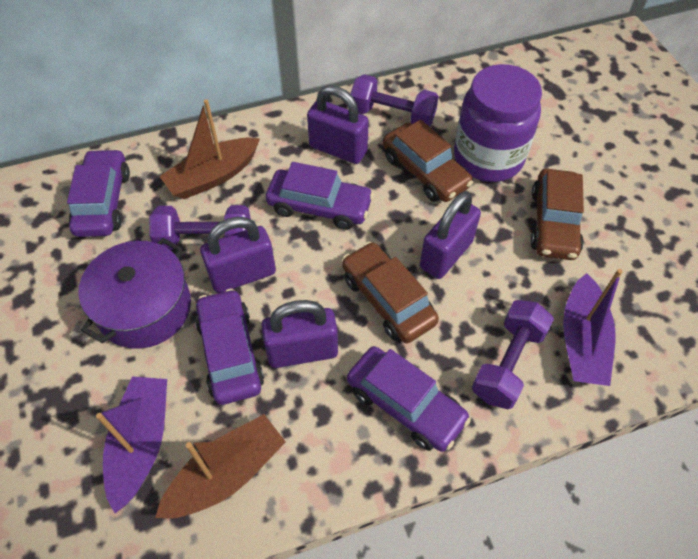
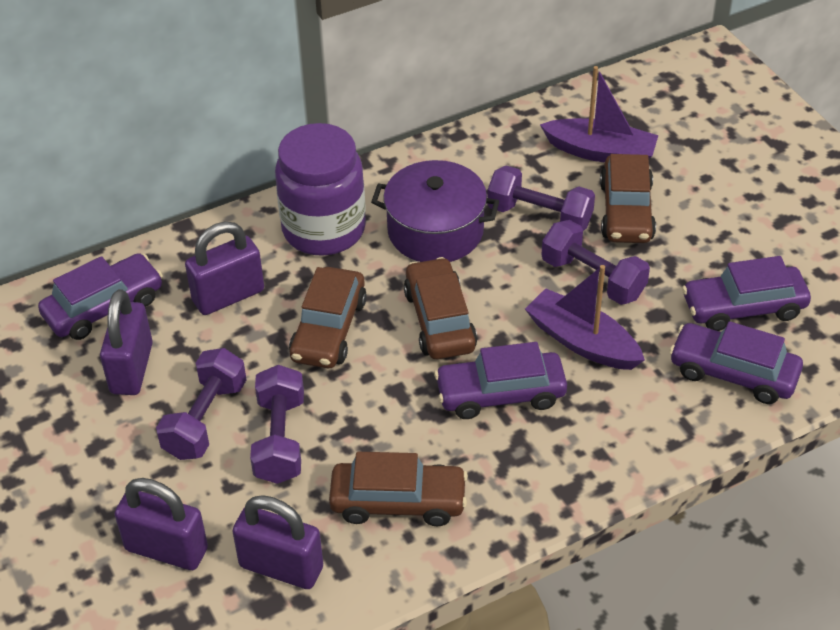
brown boat: 2 -> 0
brown car: 3 -> 4
purple dumbbell: 3 -> 4

